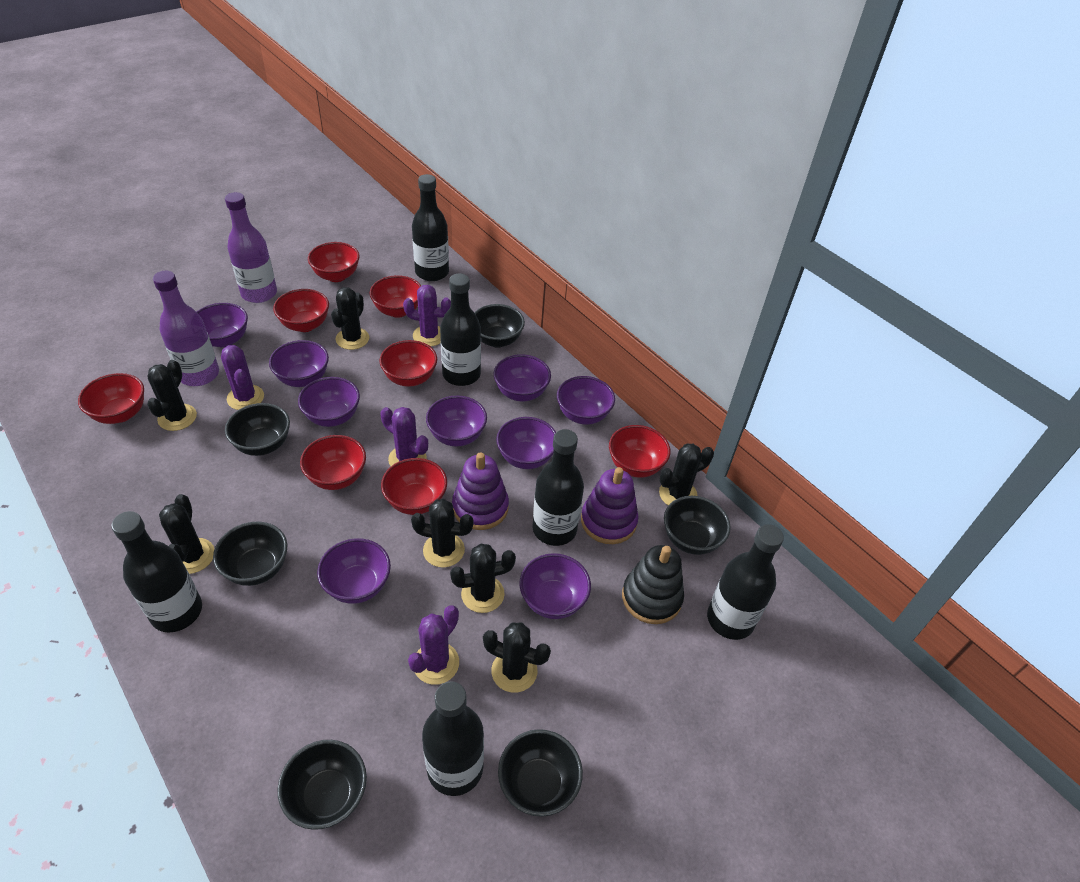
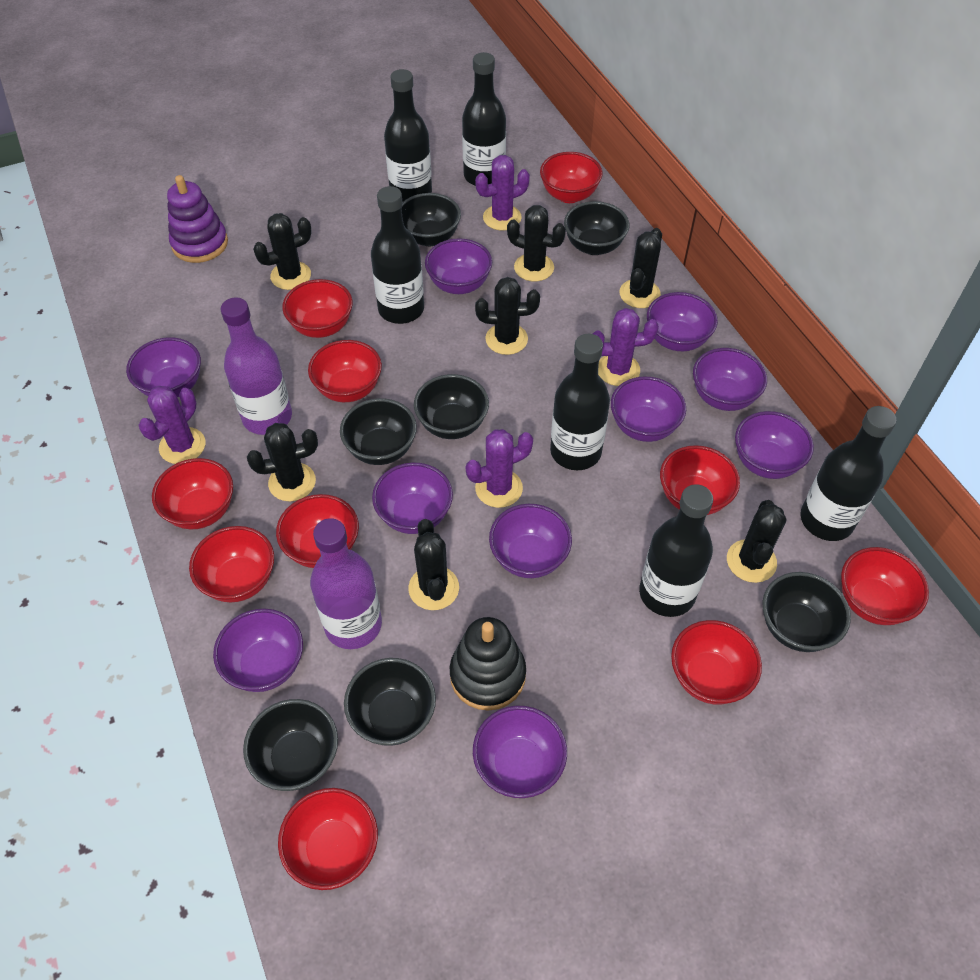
black bowl: 6 -> 7
purple bowl: 9 -> 10
purple stacking toy: 2 -> 1
red bowl: 8 -> 10

